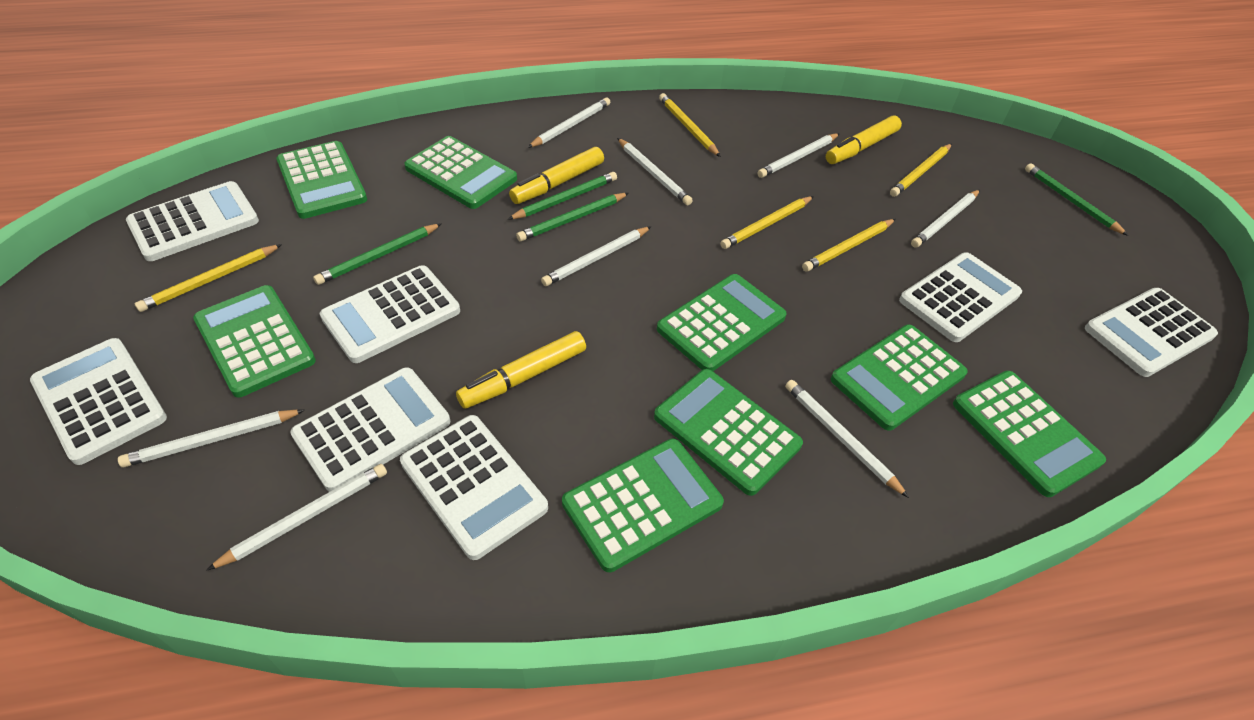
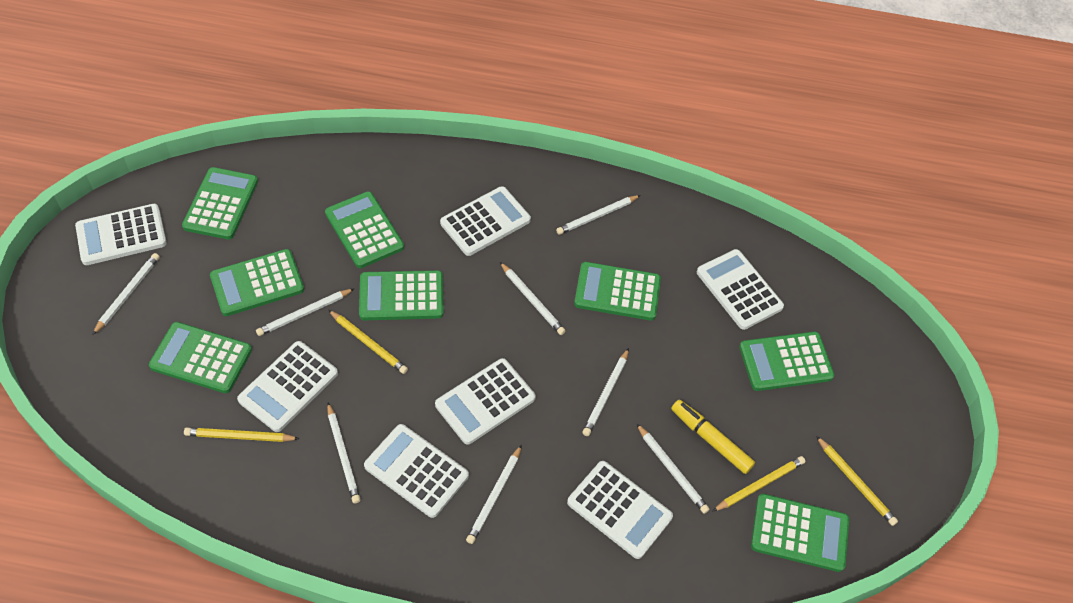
green pencil: 4 -> 0
yellow marker: 3 -> 1
yellow pencil: 5 -> 4

